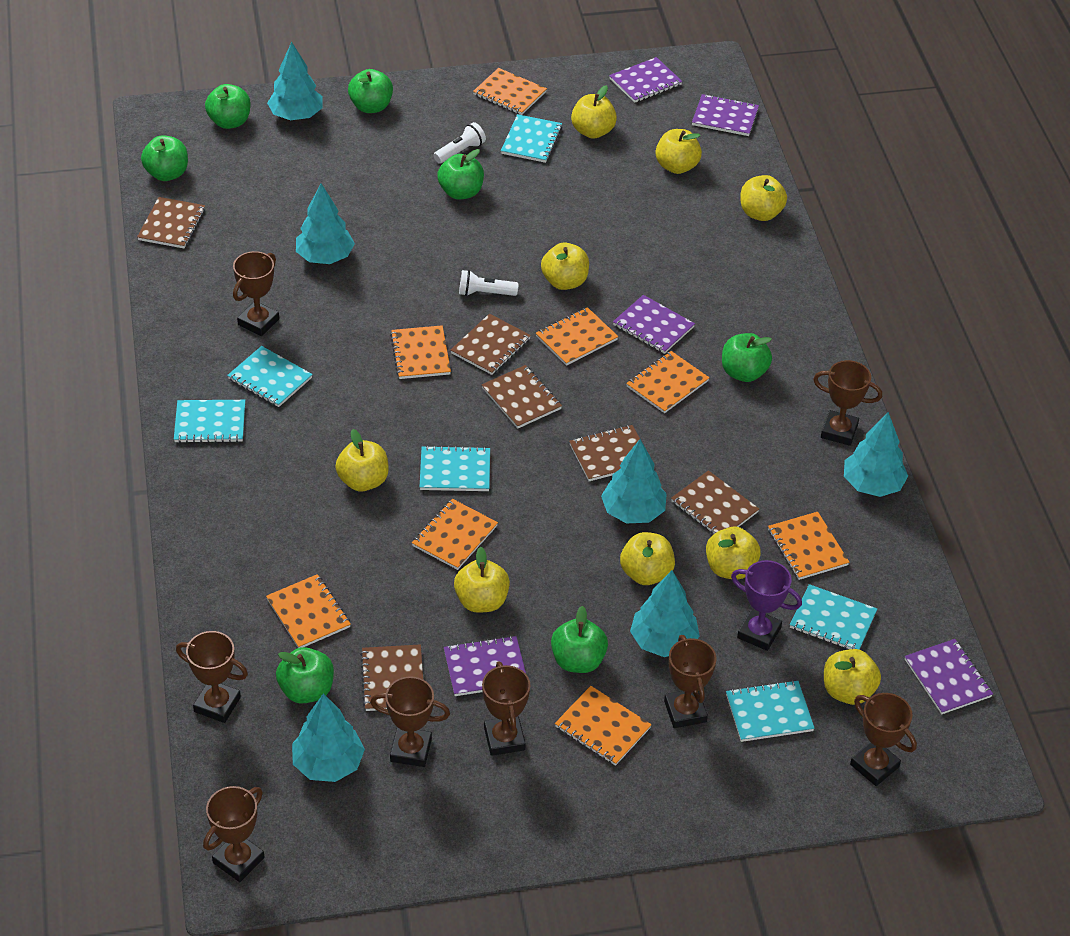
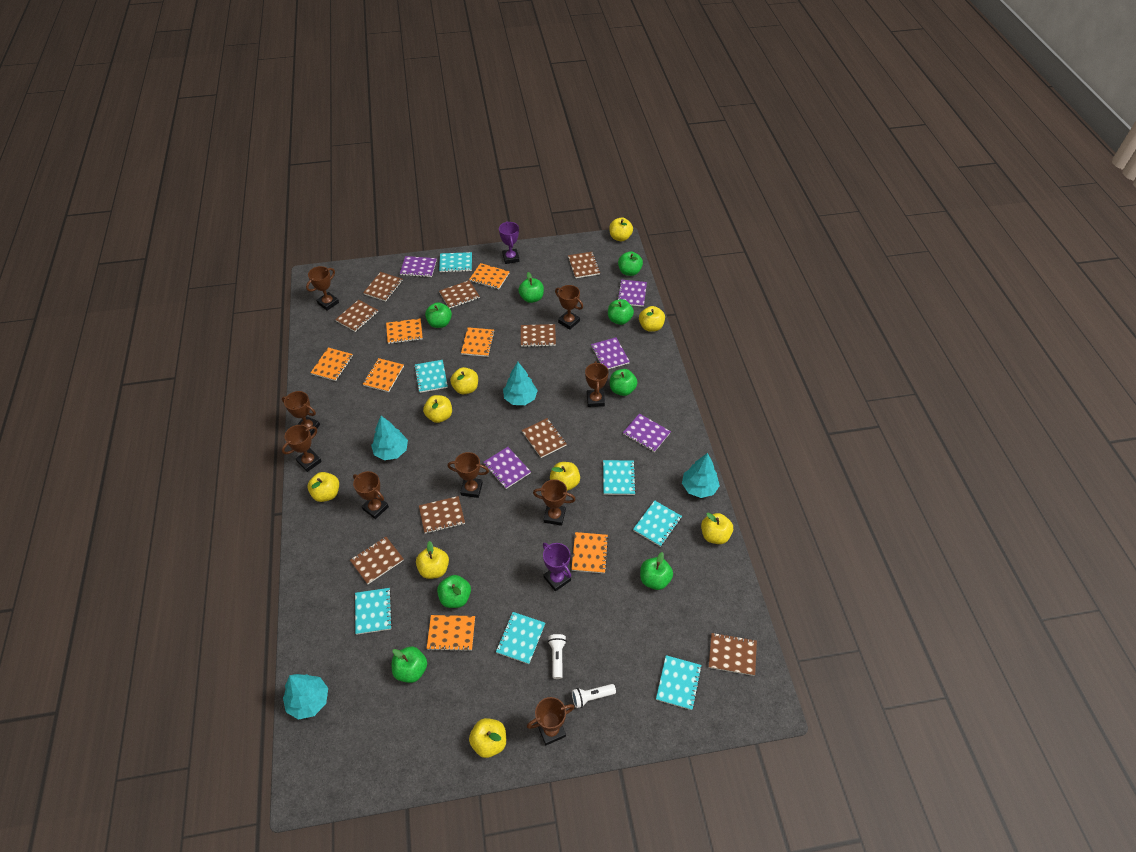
brown notebook: 6 -> 9
brown trophy: 8 -> 9
green apple: 7 -> 8
orange notebook: 8 -> 7
purple trophy: 1 -> 2
turquoise notebook: 6 -> 7
turquoise tree: 6 -> 4

